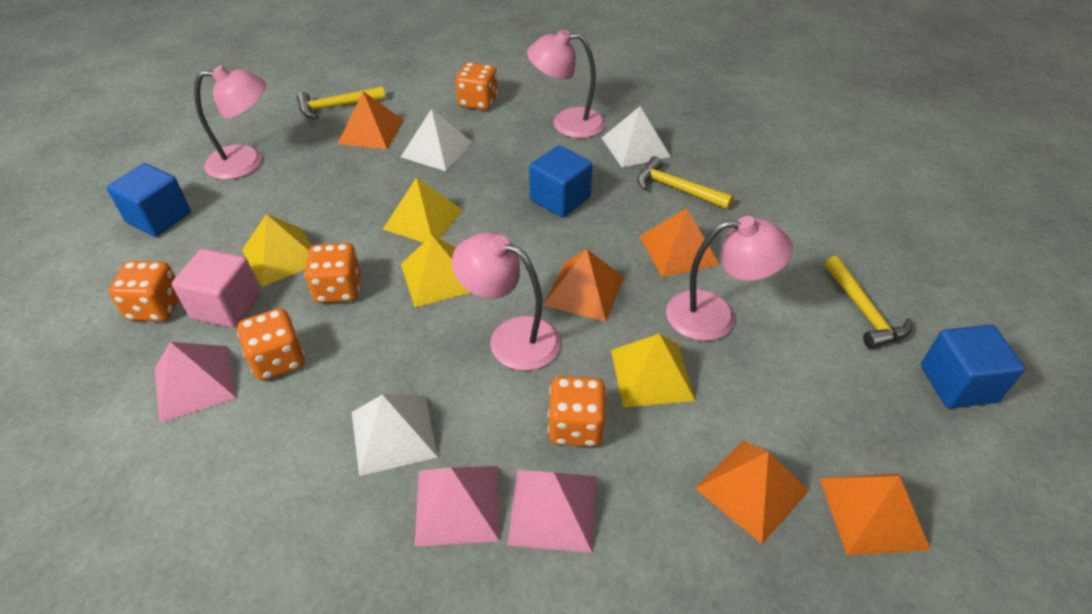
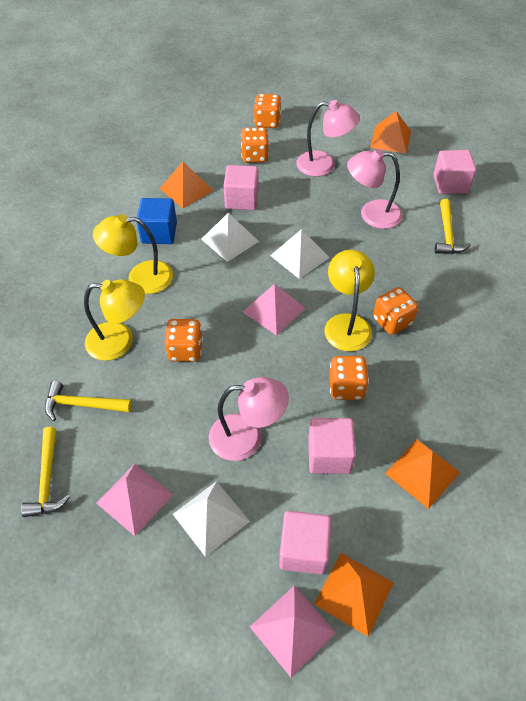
blue cube: 3 -> 1
orange pyramid: 5 -> 4
pink cube: 1 -> 4
pink lamp: 4 -> 3
yellow lamp: 0 -> 3
yellow pyramid: 4 -> 0

